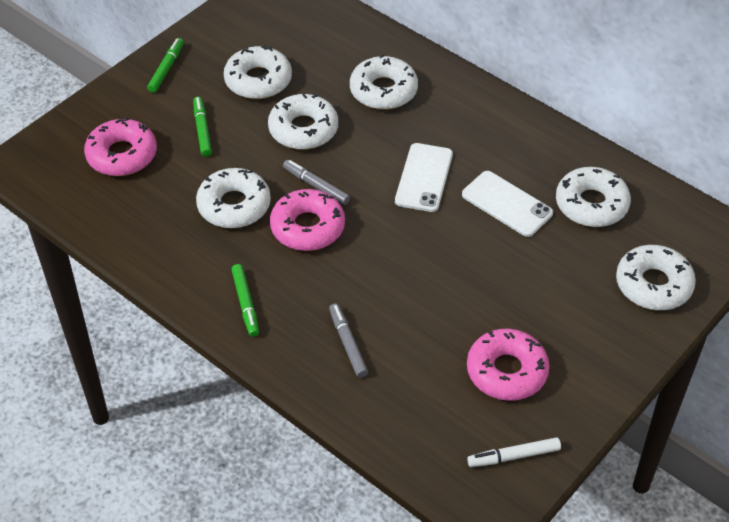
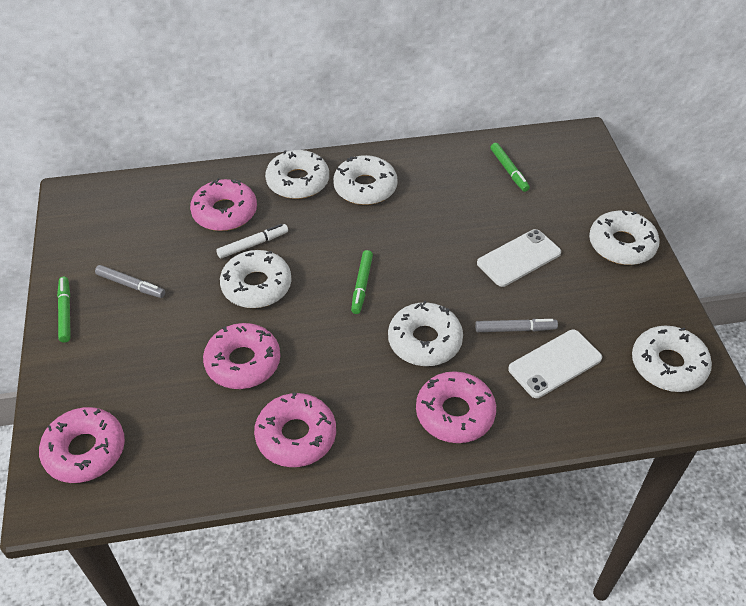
pink donut: 3 -> 5

